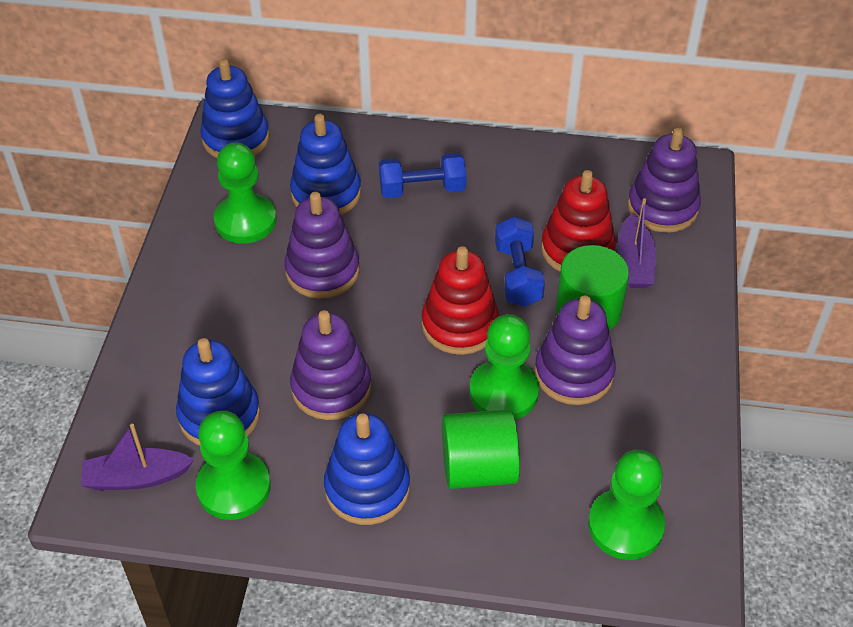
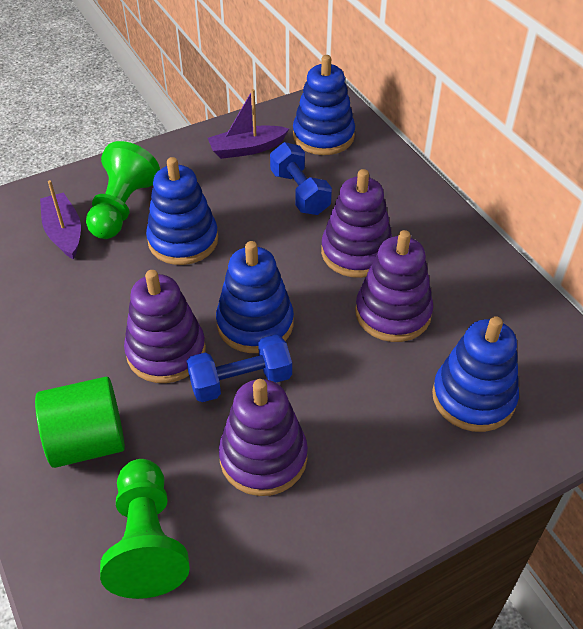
green cylinder: 2 -> 1
green pawn: 4 -> 2
red stacking toy: 2 -> 0

